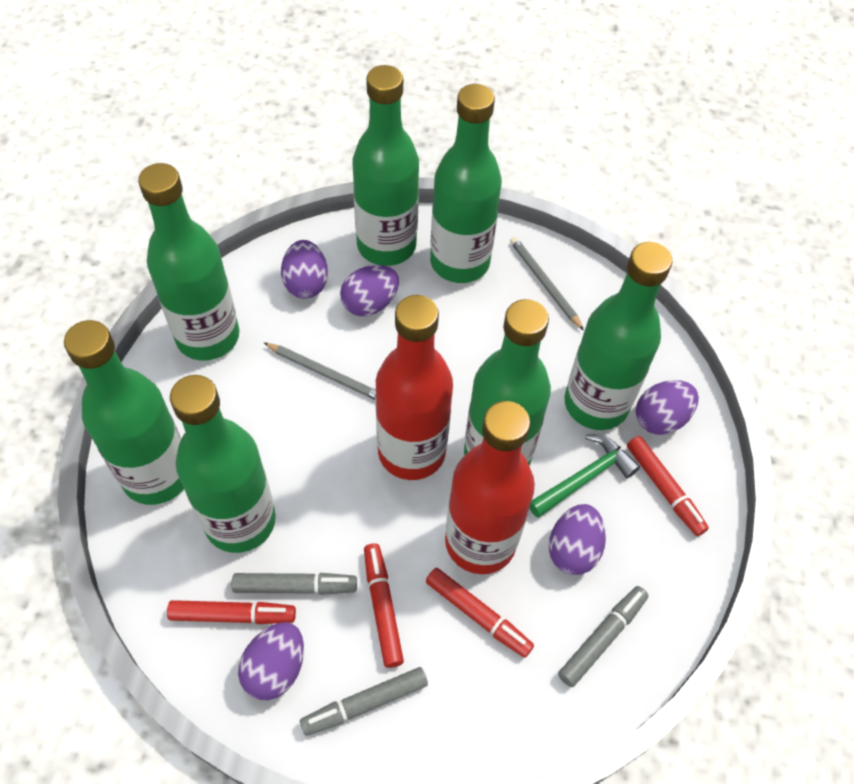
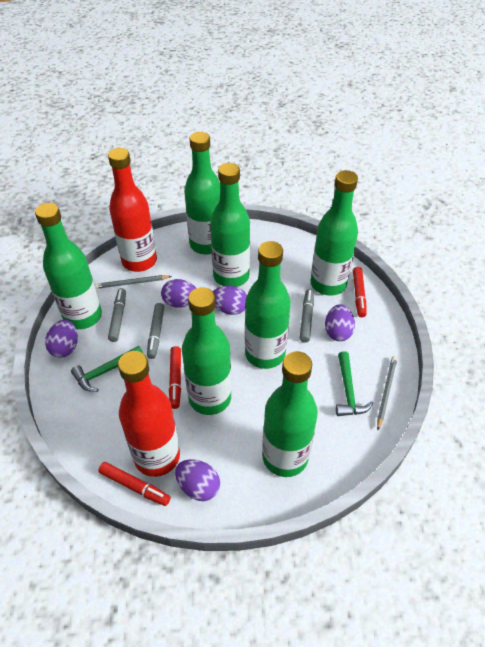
green hammer: 1 -> 2
red marker: 4 -> 3

